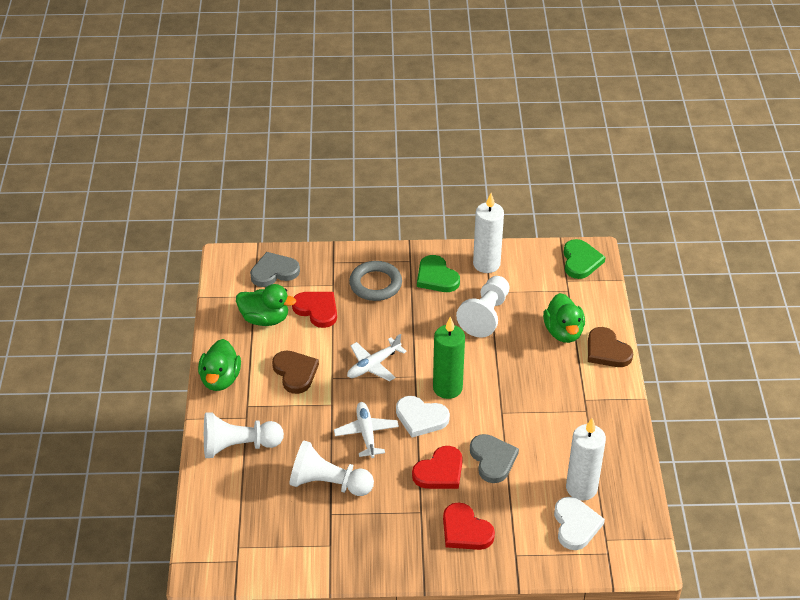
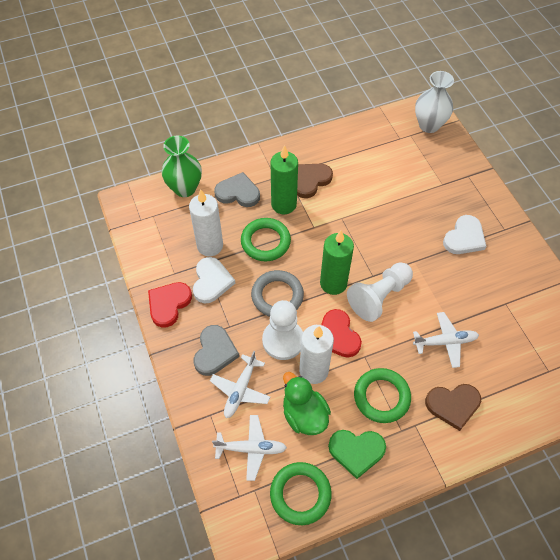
green candle: 1 -> 2
green duck: 3 -> 1
green heart: 2 -> 1
green ring: 0 -> 3
green vase: 0 -> 1
red heart: 3 -> 2
white pawn: 3 -> 2
white plane: 2 -> 3
white vase: 0 -> 1

